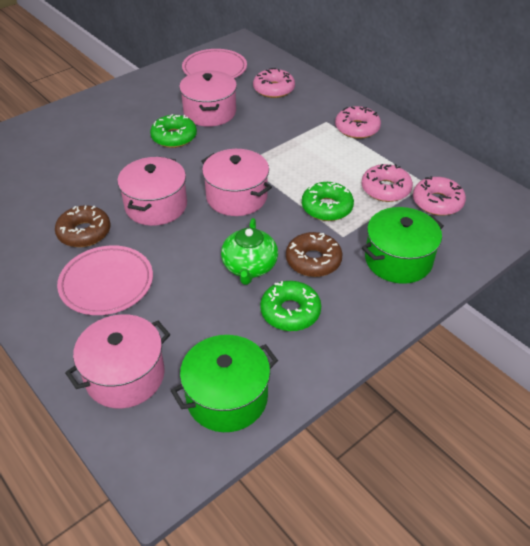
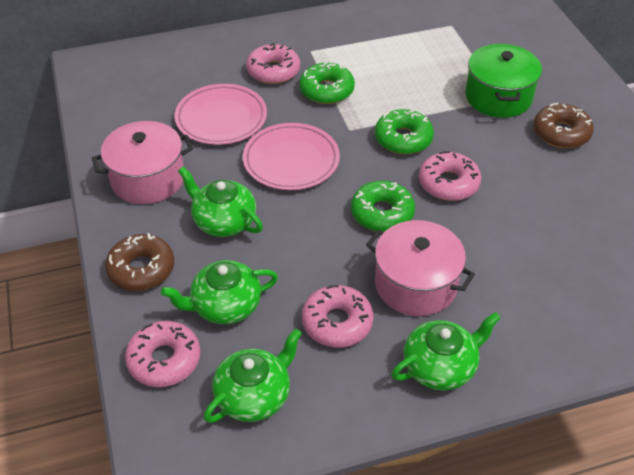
green pot: 2 -> 1
green teapot: 1 -> 4
pink pot: 4 -> 2

